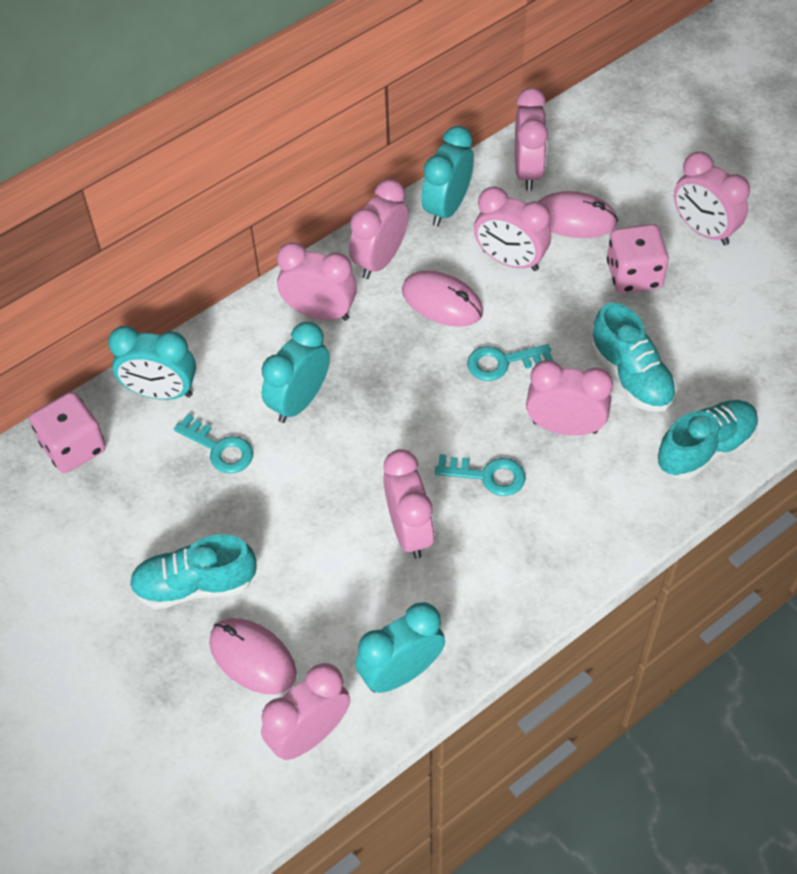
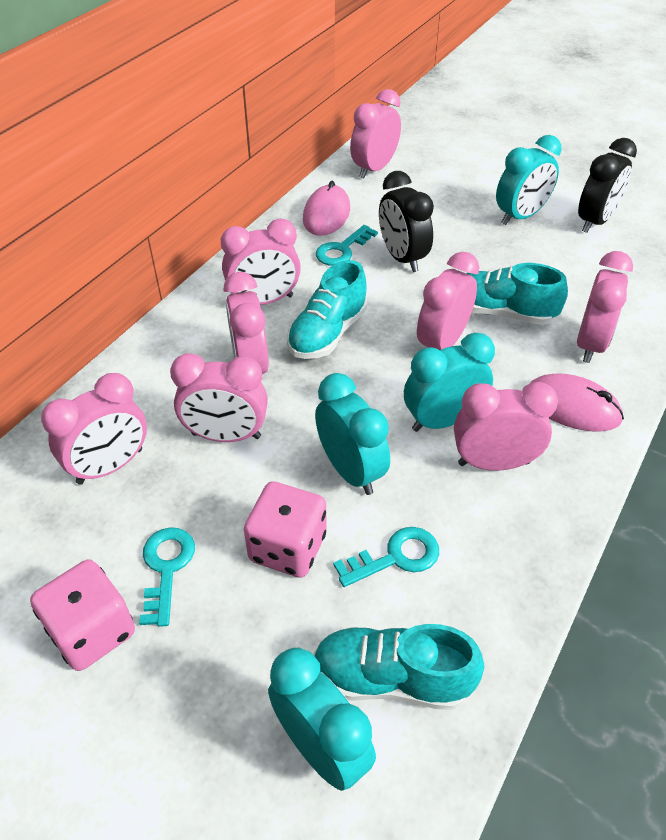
black clock: 0 -> 2
pink mouse: 3 -> 2

